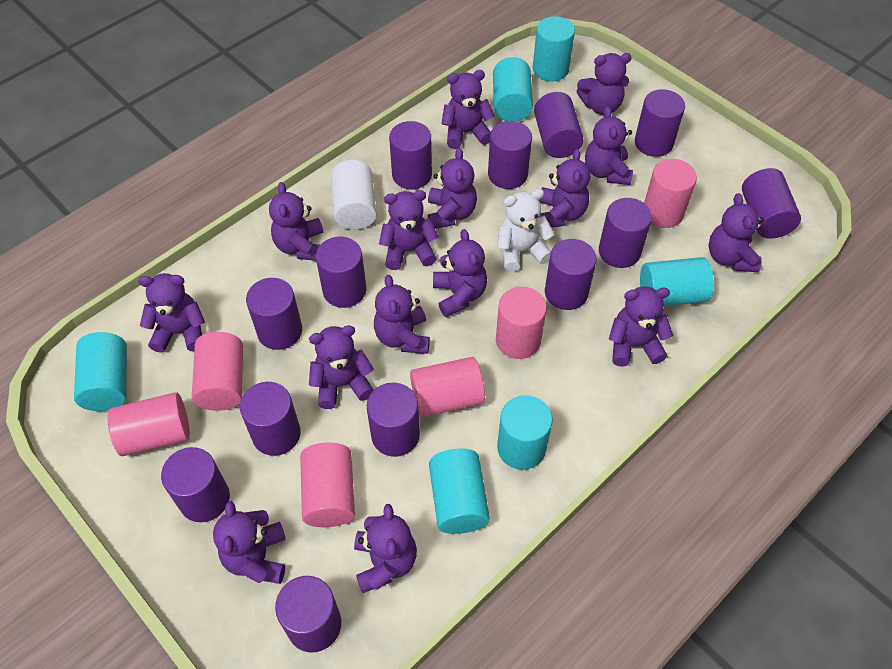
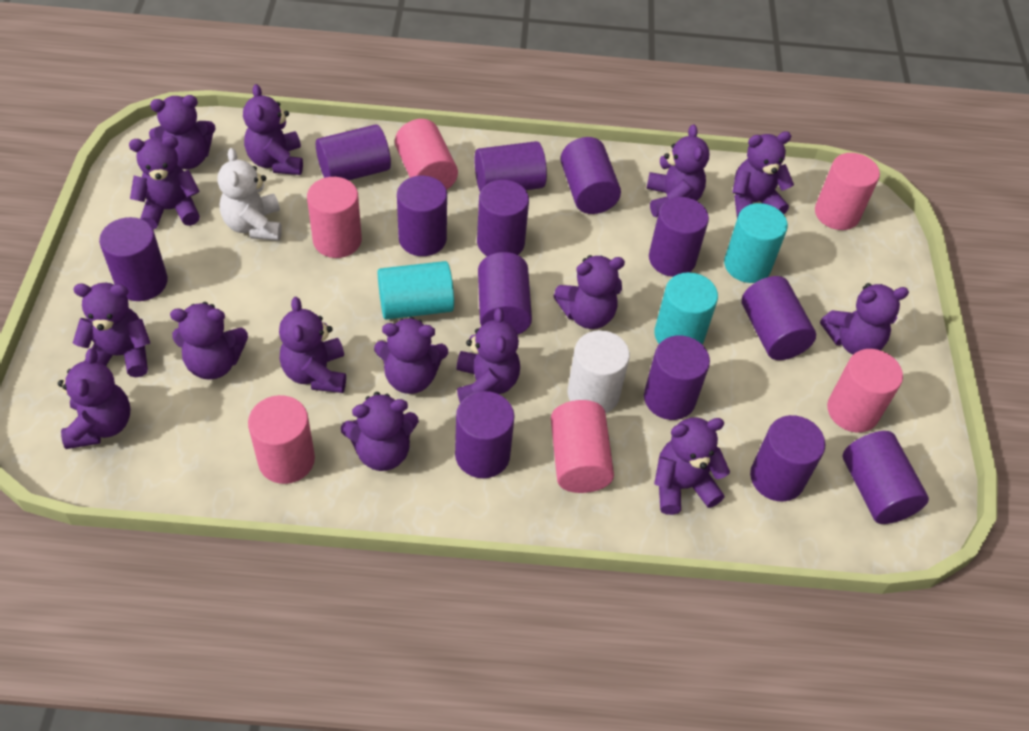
turquoise cylinder: 6 -> 3

